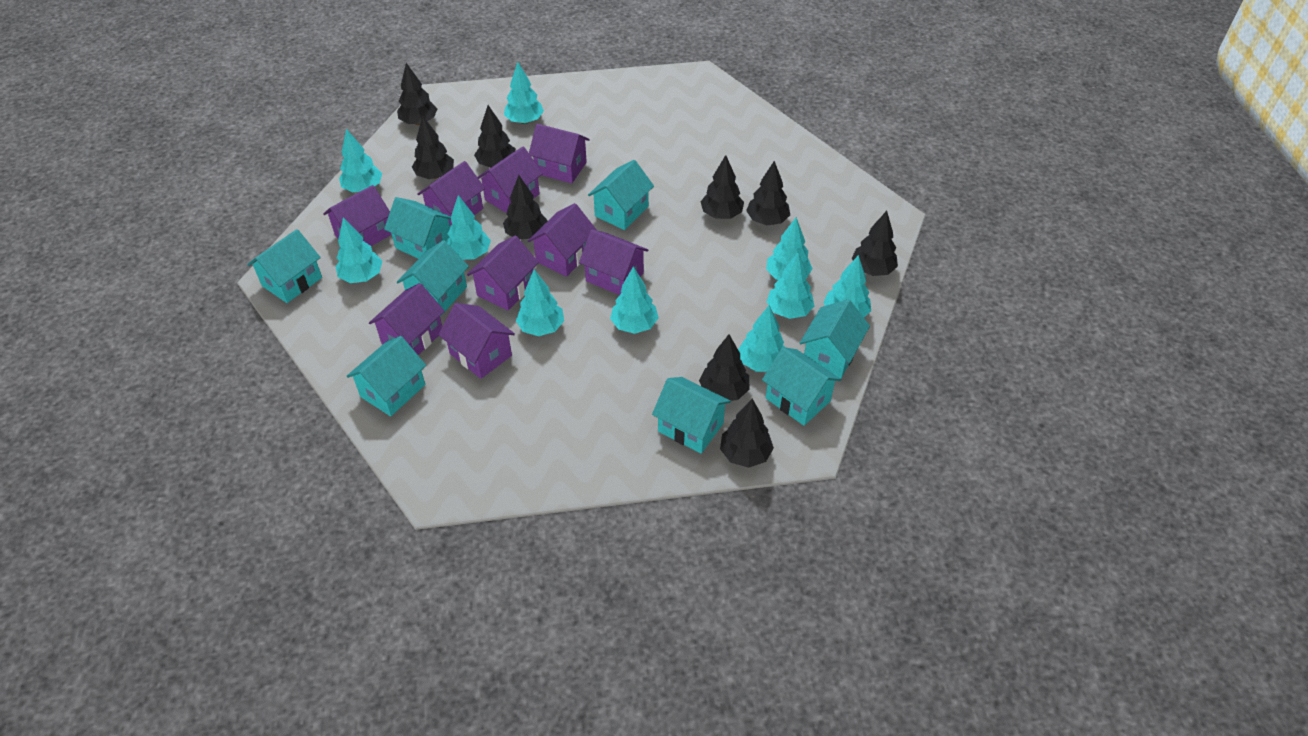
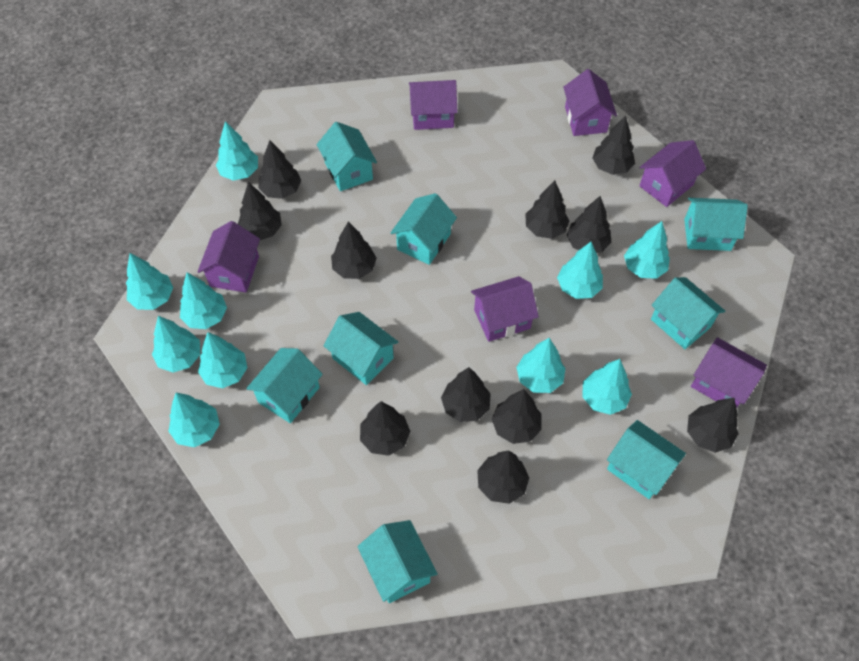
black tree: 9 -> 11
purple house: 9 -> 6

